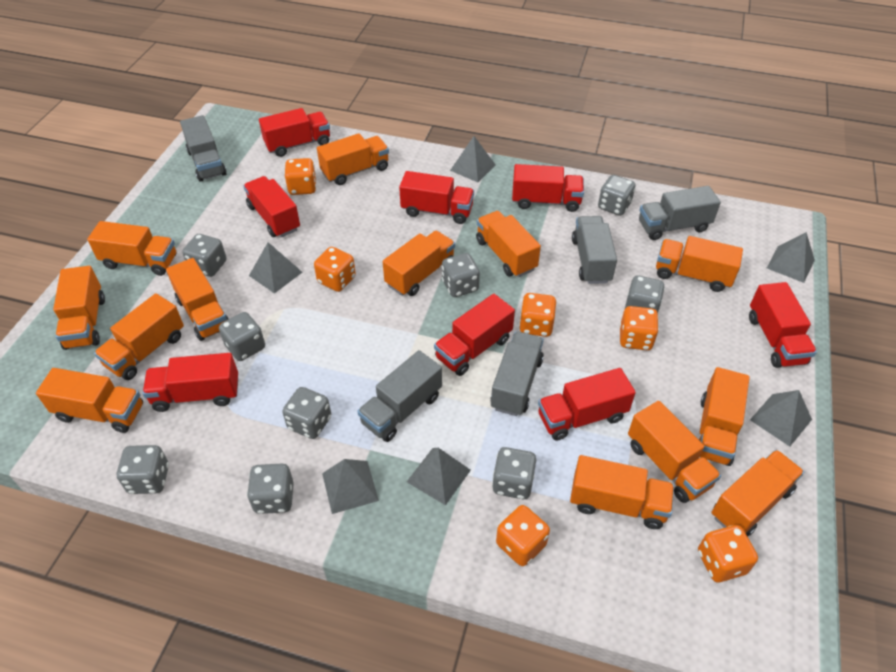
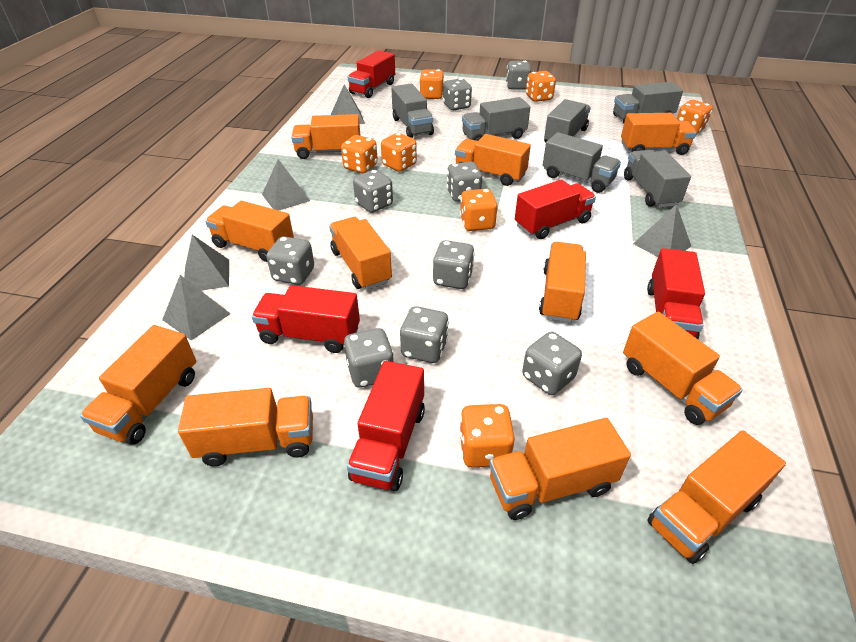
grey pyramid: 6 -> 5
grey truck: 5 -> 6
orange dice: 6 -> 7
orange truck: 13 -> 11
red truck: 8 -> 5

